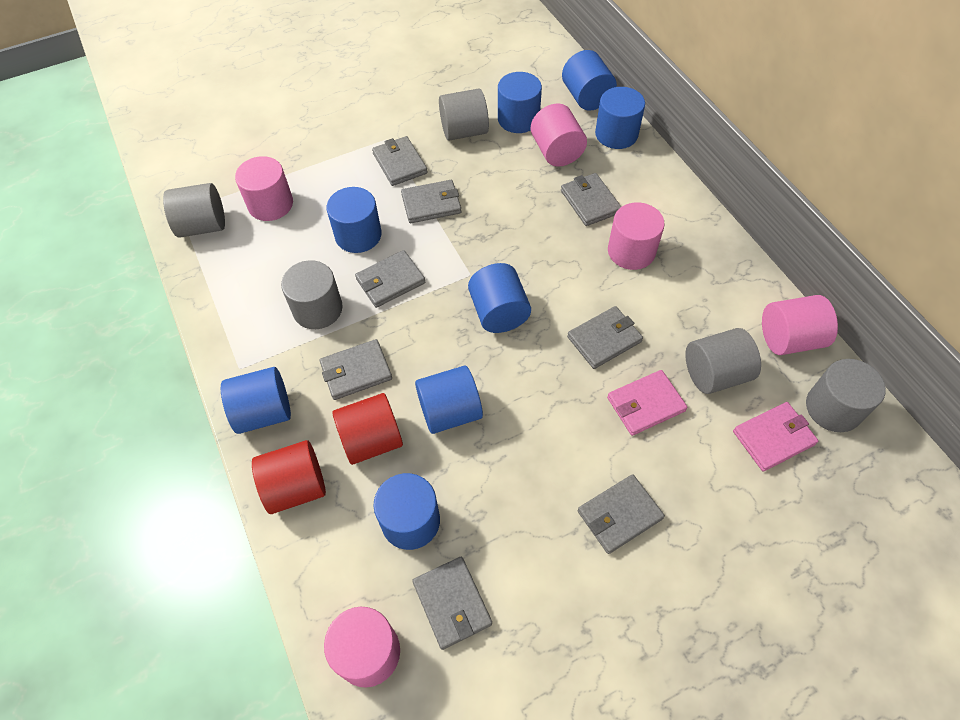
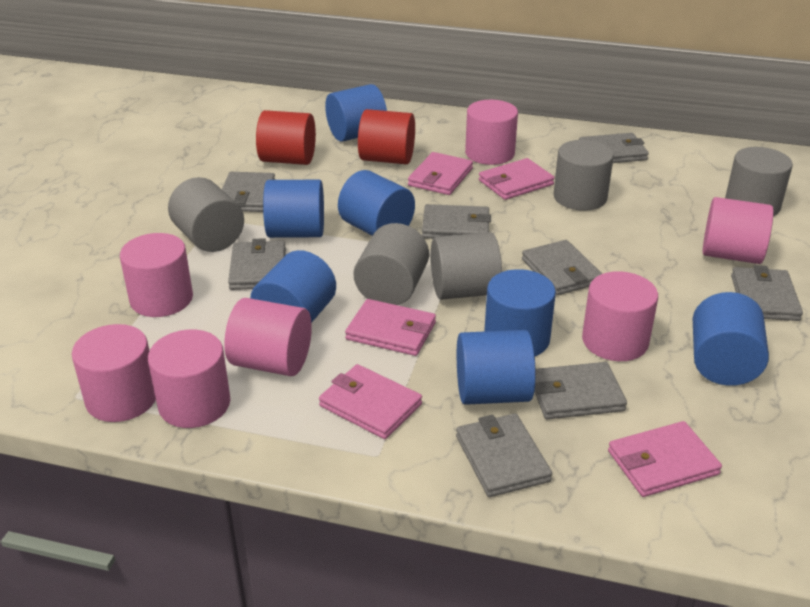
blue cylinder: 8 -> 7
pink cylinder: 5 -> 7
pink wallet: 2 -> 5

